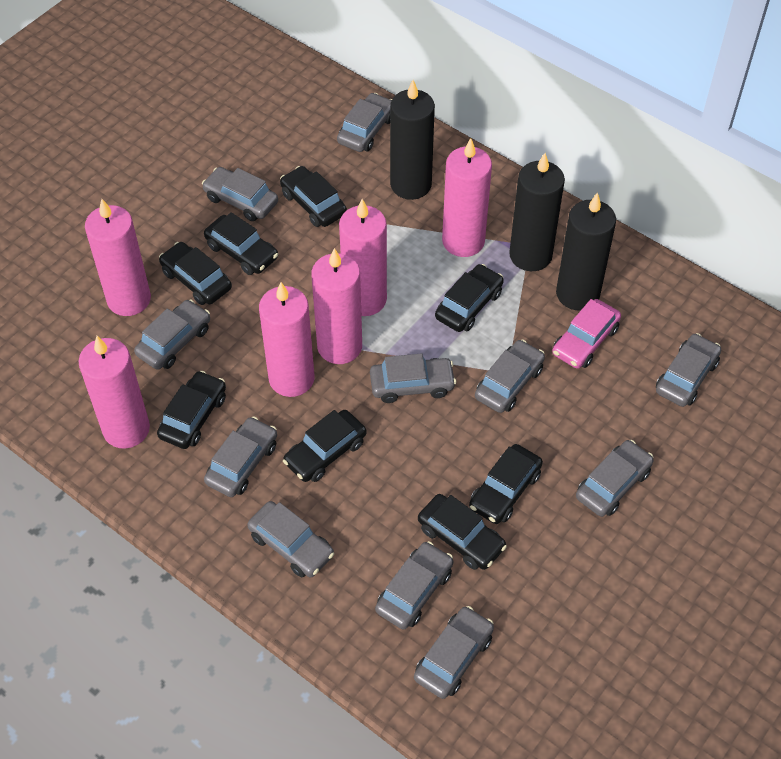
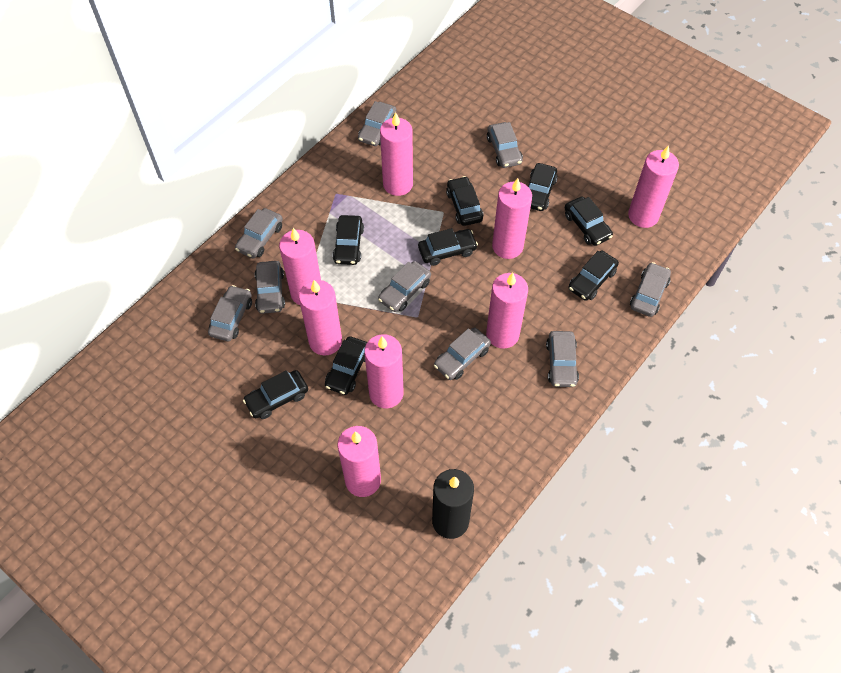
black candle: 3 -> 1
grey car: 11 -> 9
pink candle: 6 -> 8
pink car: 1 -> 0

